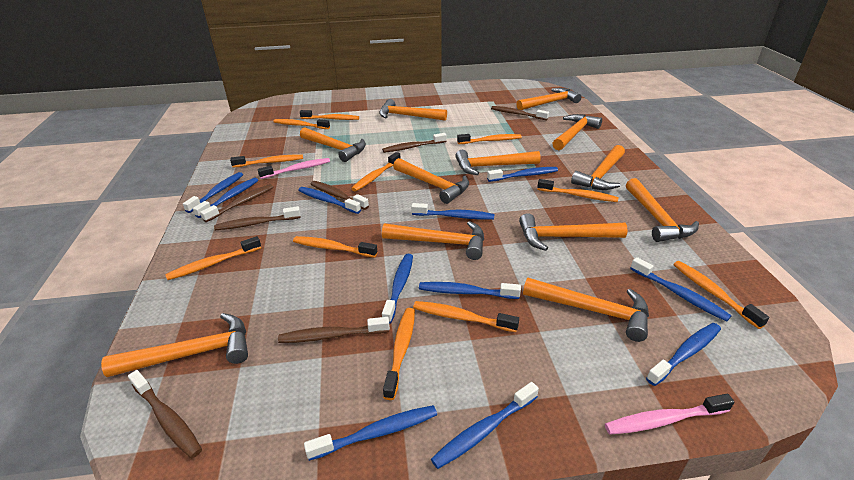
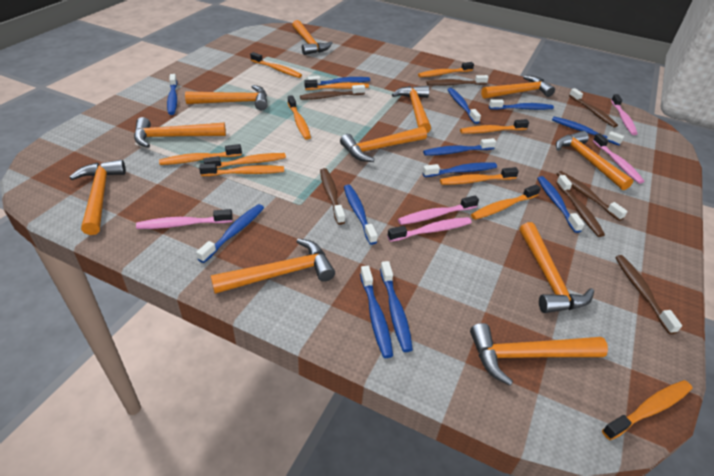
blue toothbrush: 11 -> 12
orange hammer: 12 -> 11
pink toothbrush: 2 -> 5

